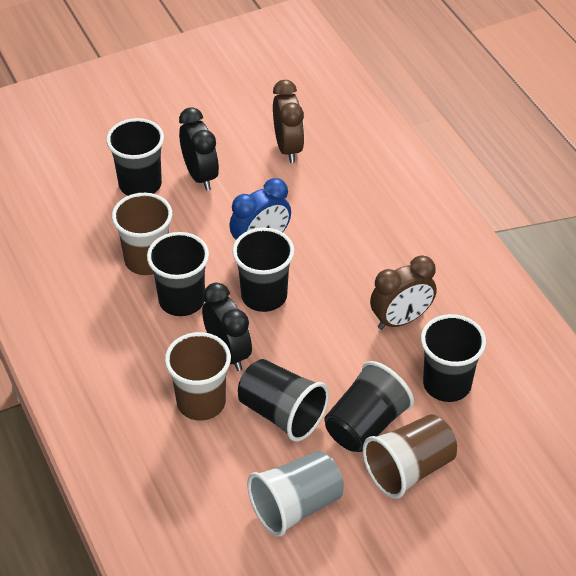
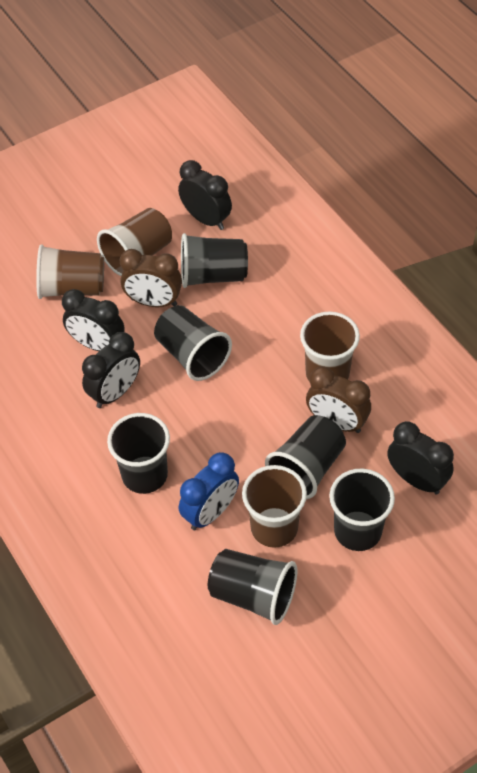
black clock: 2 -> 4
brown cup: 3 -> 4
grey cup: 1 -> 0

